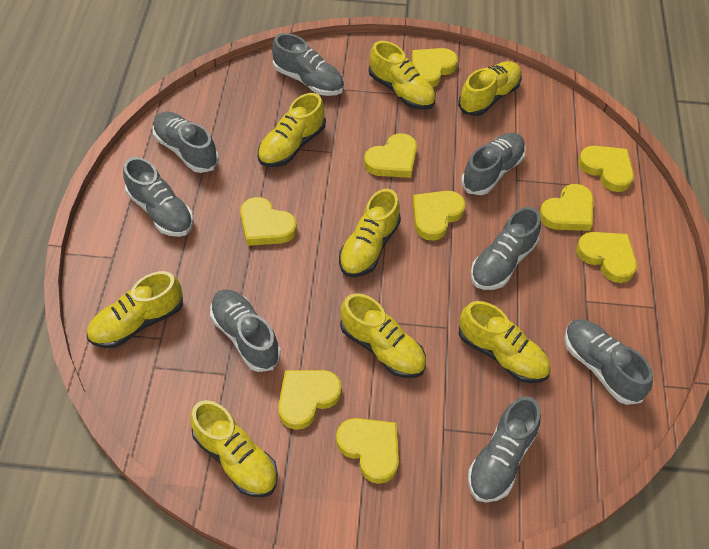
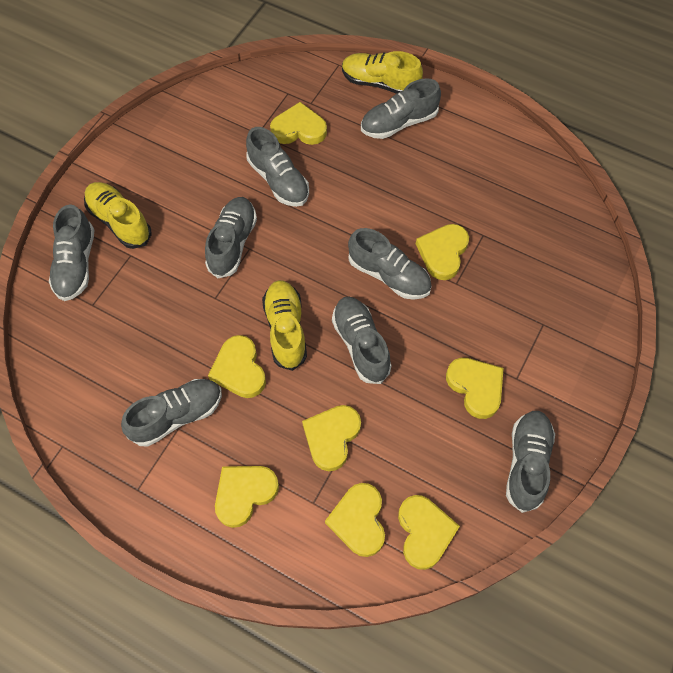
yellow heart: 9 -> 8
yellow shoe: 8 -> 3

